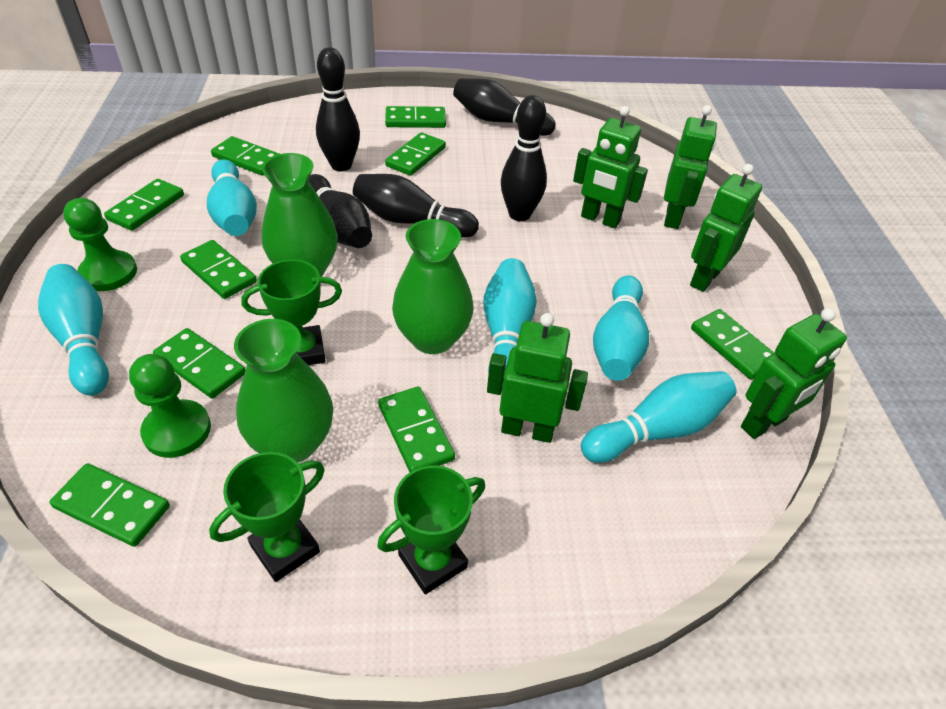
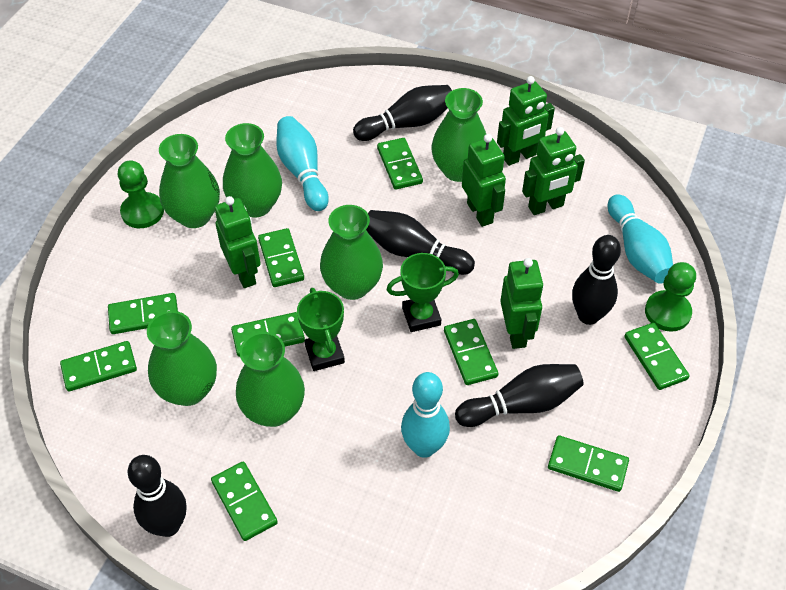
green trophy: 3 -> 2
green vase: 3 -> 6
turquoise bowling pin: 5 -> 3

